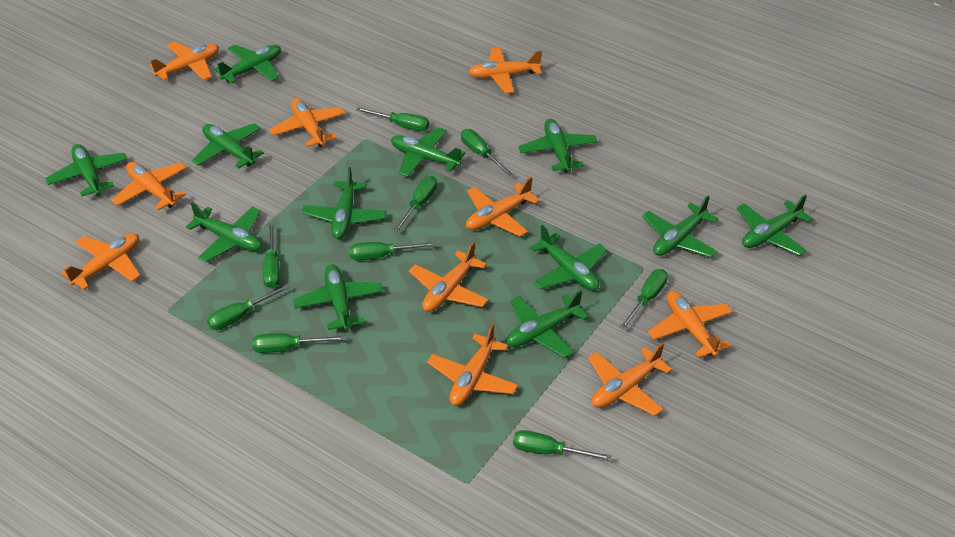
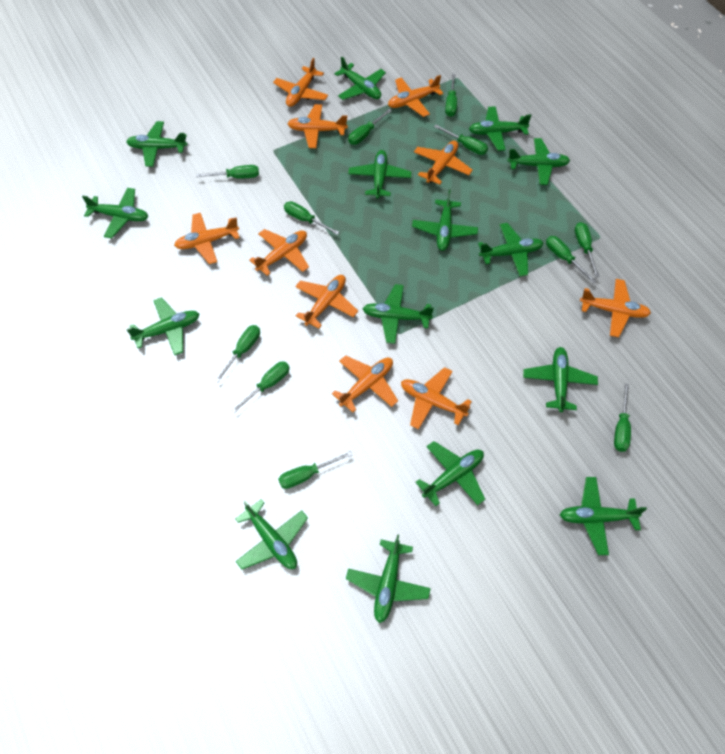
green plane: 12 -> 15
green screwdriver: 9 -> 11

